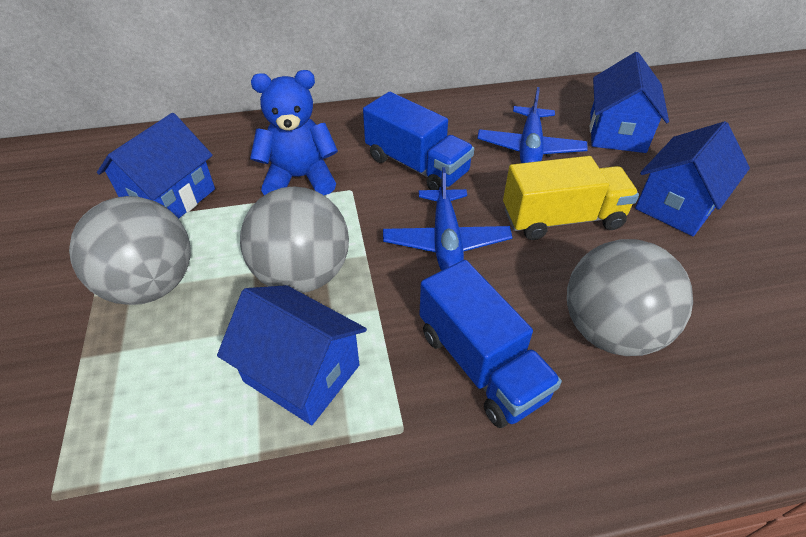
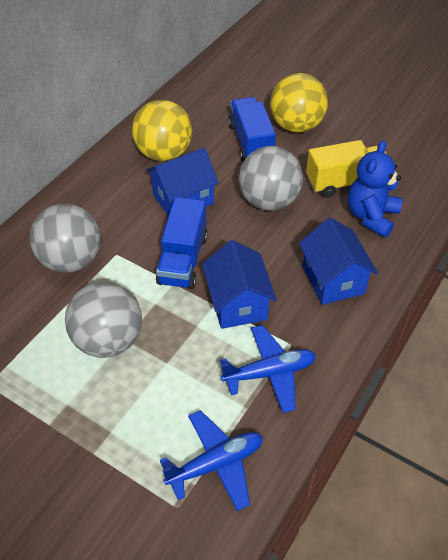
blue house: 4 -> 3
yellow ball: 0 -> 2

